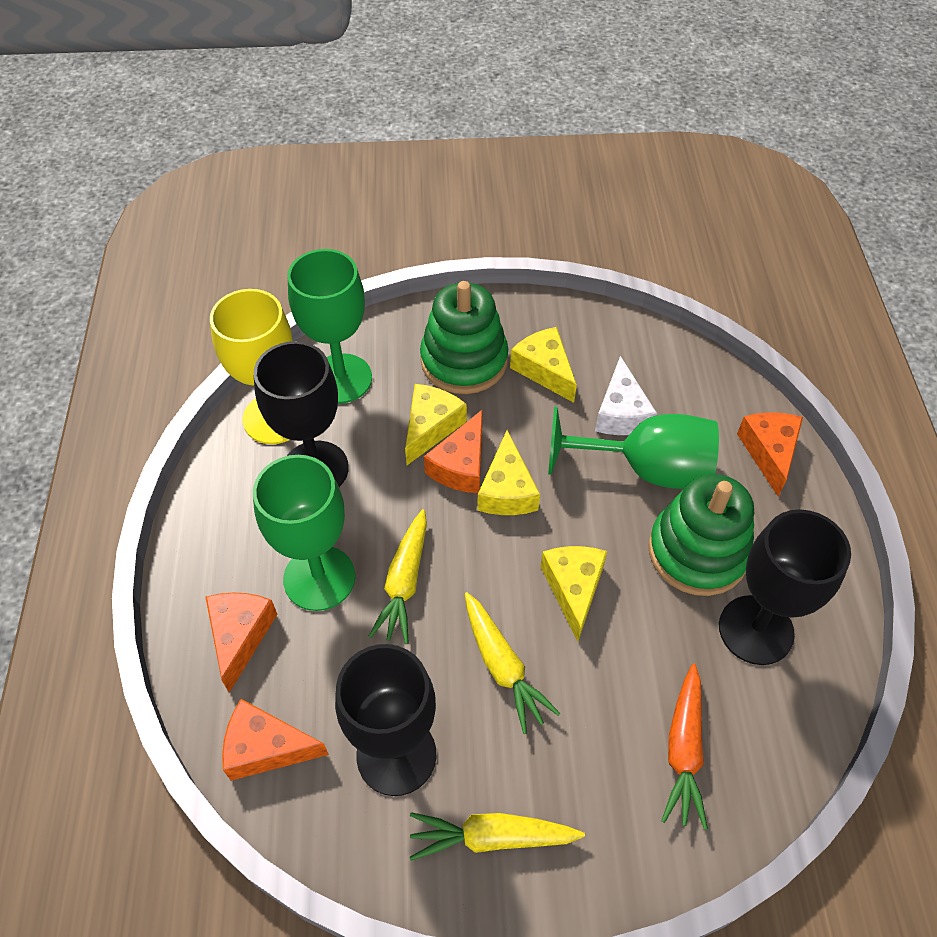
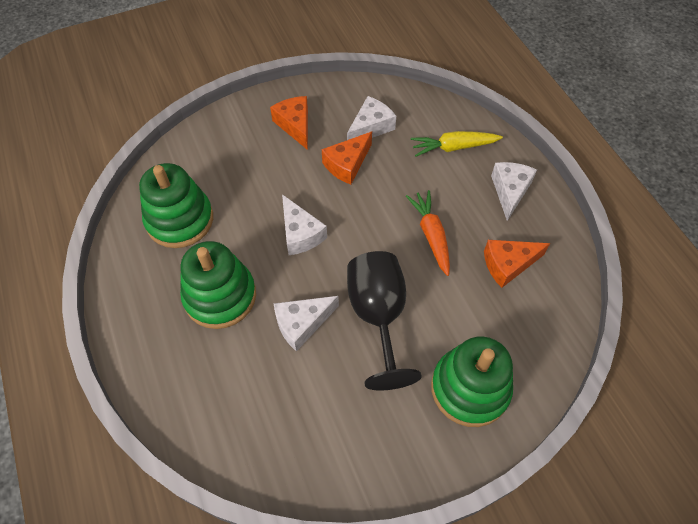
black goblet: 3 -> 1
green goblet: 3 -> 0
green stacking toy: 2 -> 3
orange cheese: 4 -> 3
white cheese: 1 -> 4
yellow carrot: 3 -> 1
yellow cheese: 4 -> 0
yellow goblet: 1 -> 0

